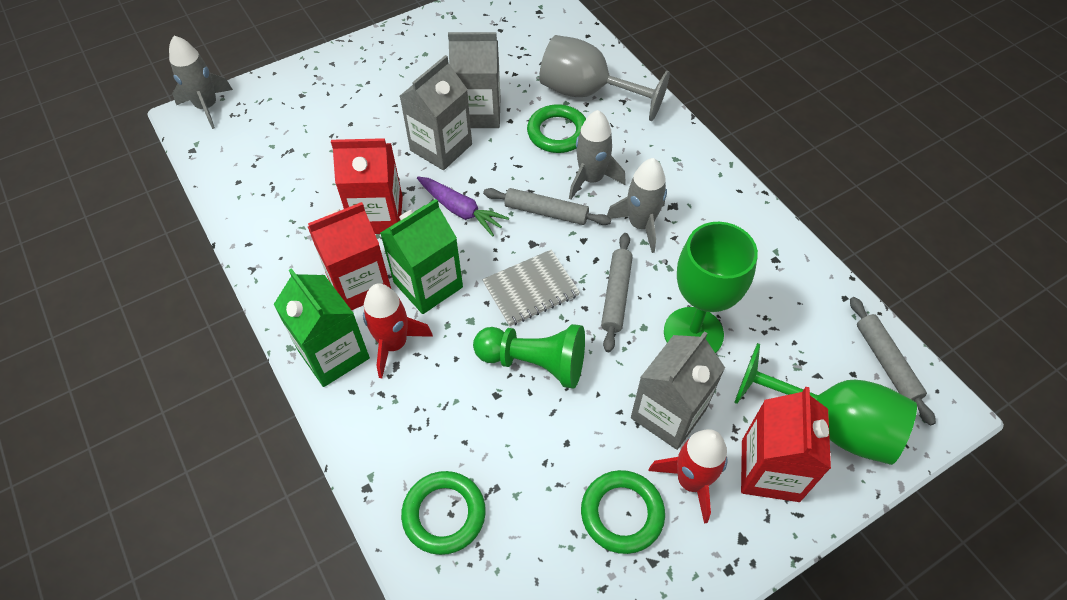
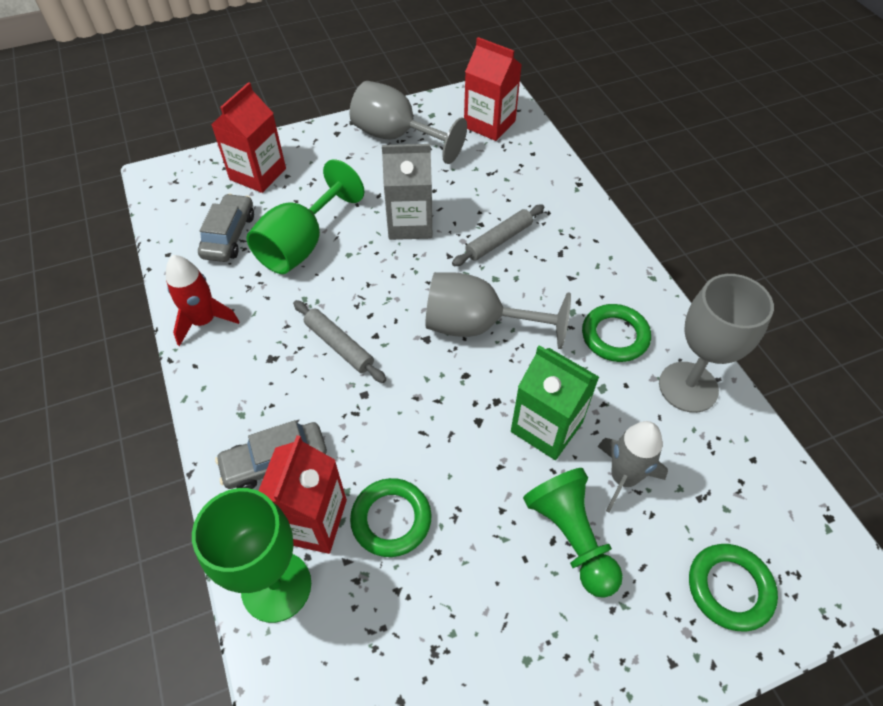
green carton: 2 -> 1
grey car: 0 -> 2
grey carton: 3 -> 1
grey goblet: 1 -> 3
grey notebook: 1 -> 0
grey rocket: 3 -> 1
grey rolling pin: 3 -> 2
purple carrot: 1 -> 0
red rocket: 2 -> 1

